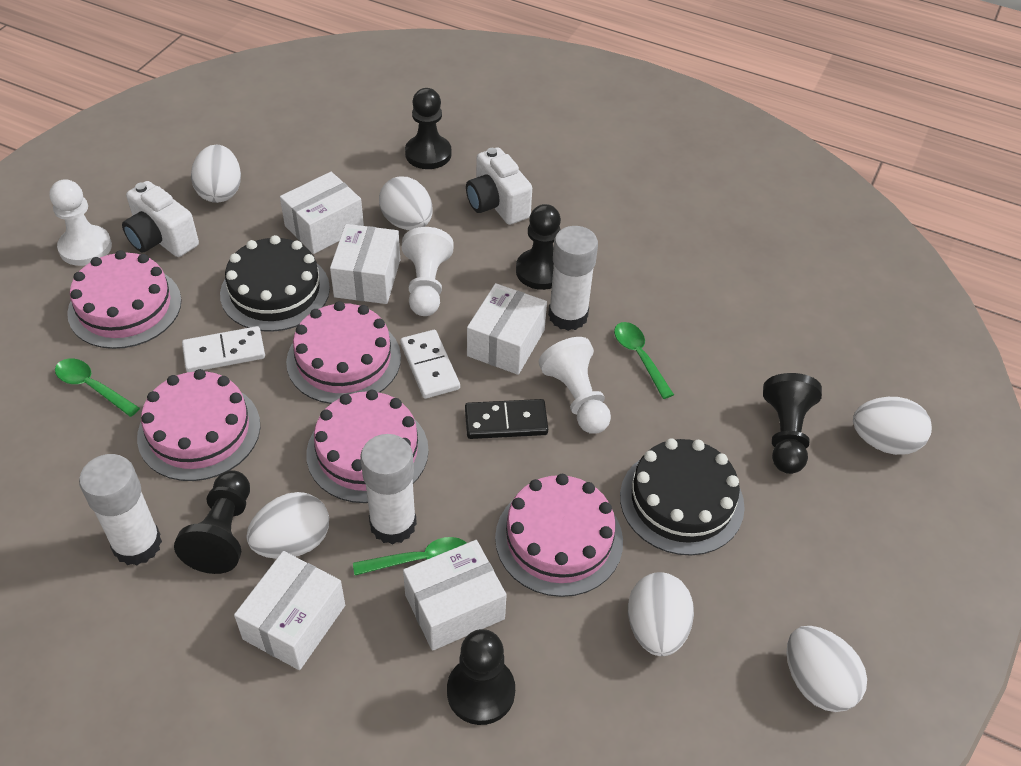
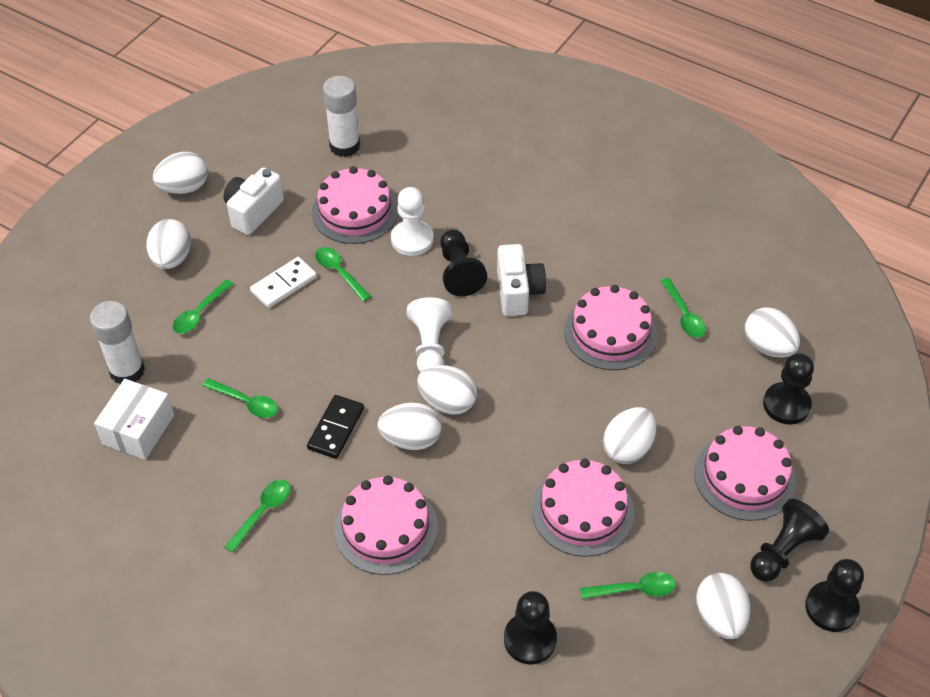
black cake: 2 -> 0
green spoon: 3 -> 6
white box: 5 -> 1
white domino: 2 -> 1
white egg: 6 -> 7
white glue stick: 3 -> 2
white pawn: 3 -> 2

